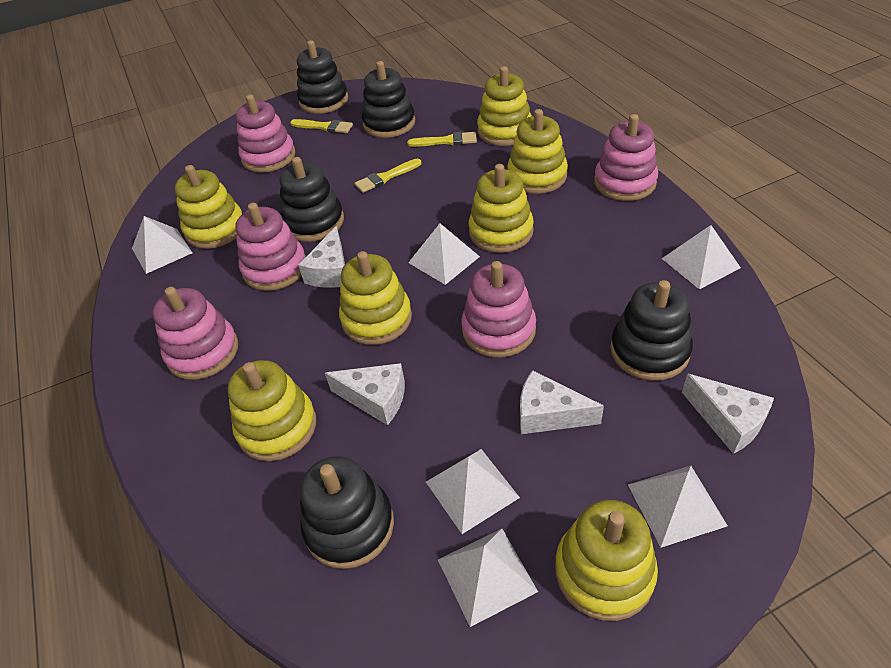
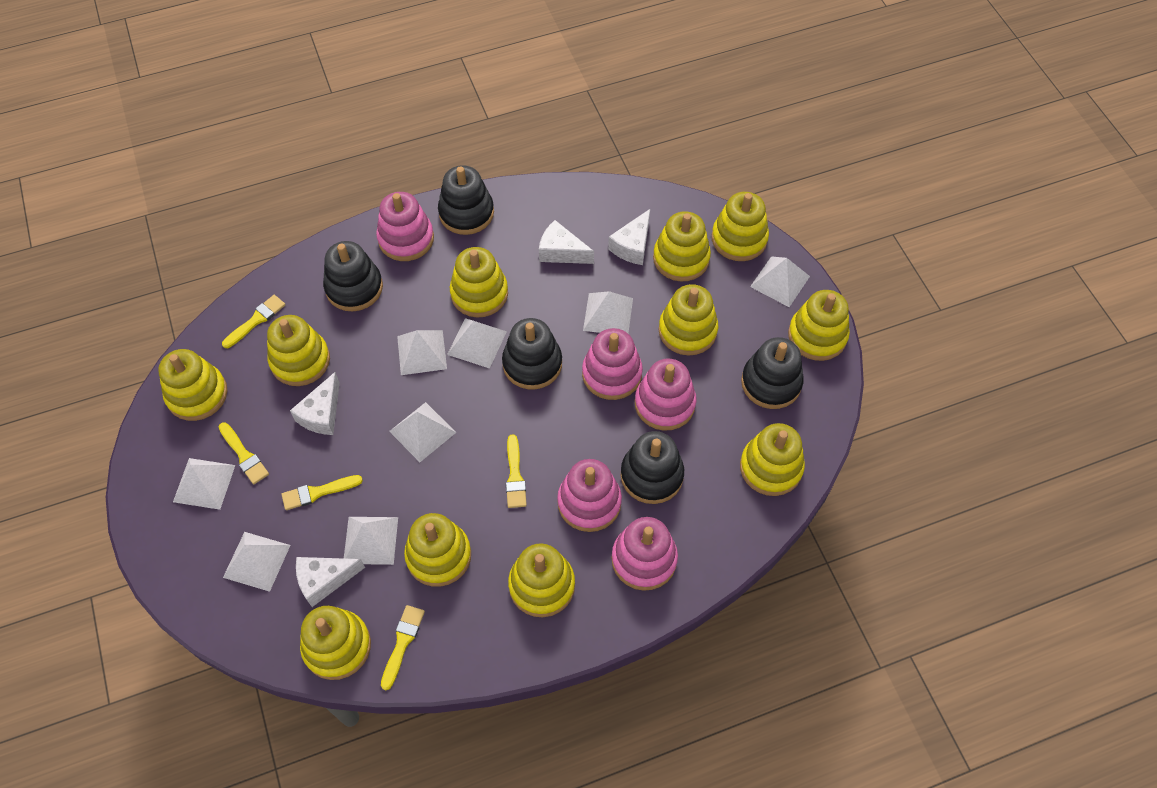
white pyramid: 6 -> 8
yellow brush: 3 -> 5
yellow stacking toy: 7 -> 11

